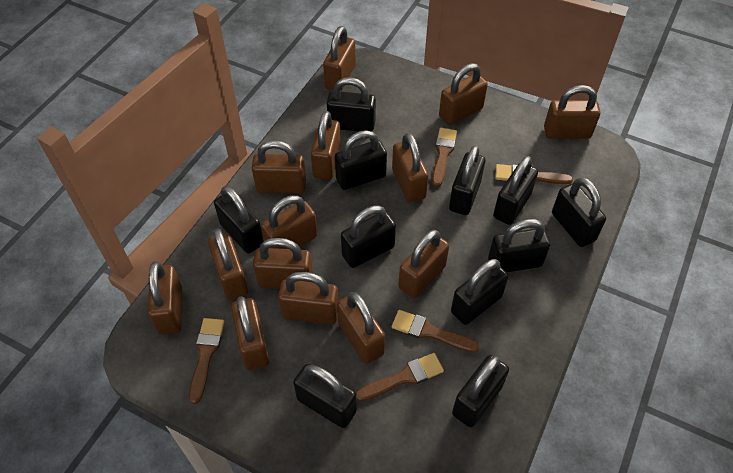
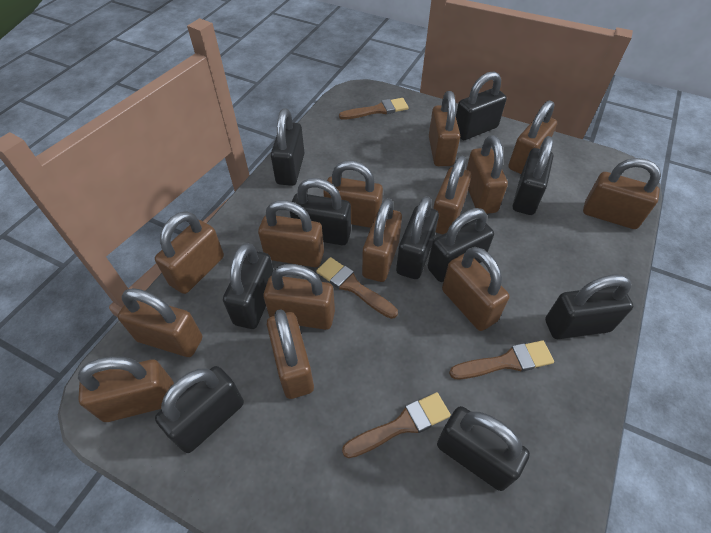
black padlock: 11 -> 10
brown brush: 5 -> 4

